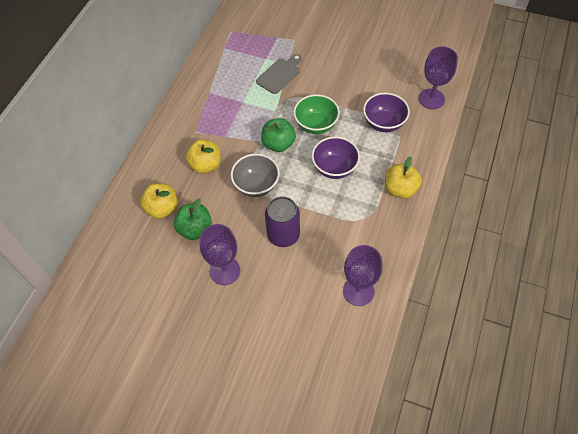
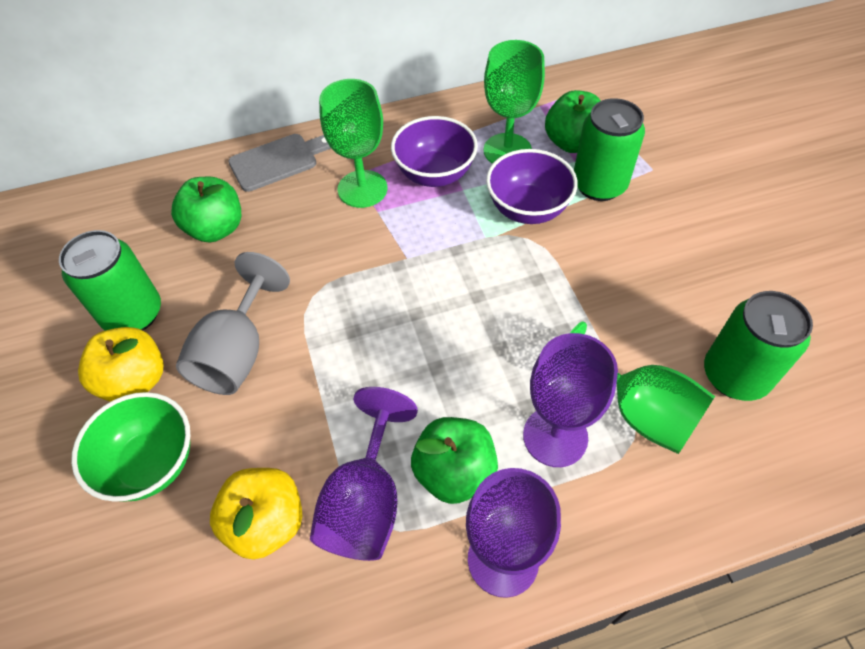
green apple: 2 -> 3
green can: 0 -> 3
green goblet: 0 -> 3
grey bowl: 1 -> 0
grey goblet: 0 -> 1
purple can: 1 -> 0
yellow apple: 3 -> 2

